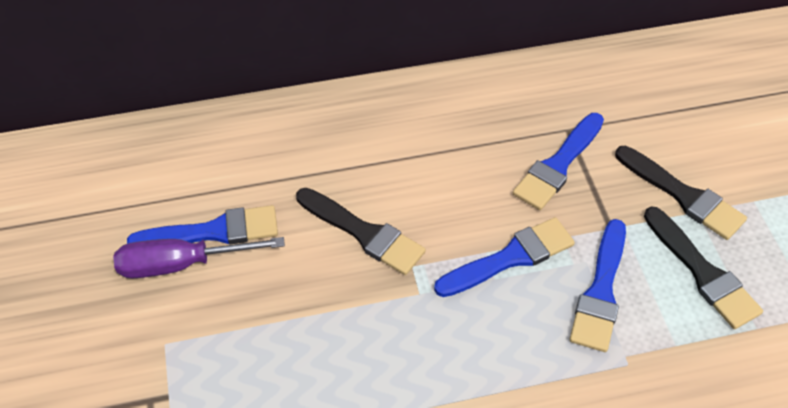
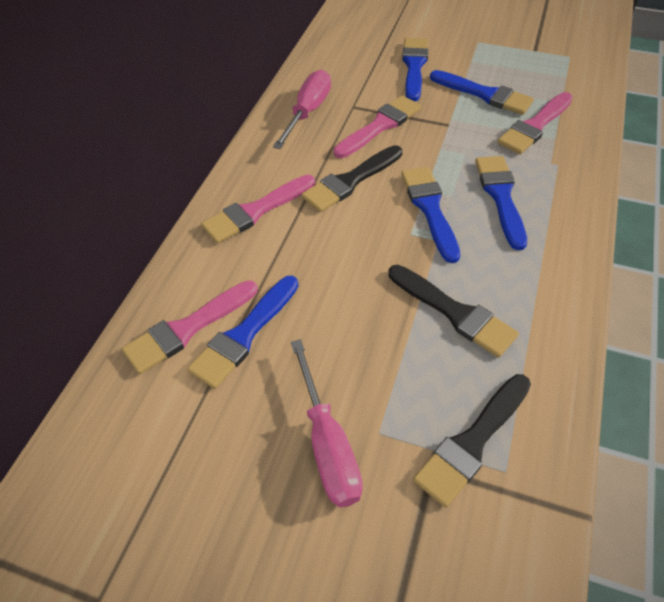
blue brush: 4 -> 5
pink brush: 0 -> 4
pink screwdriver: 0 -> 2
purple screwdriver: 1 -> 0

